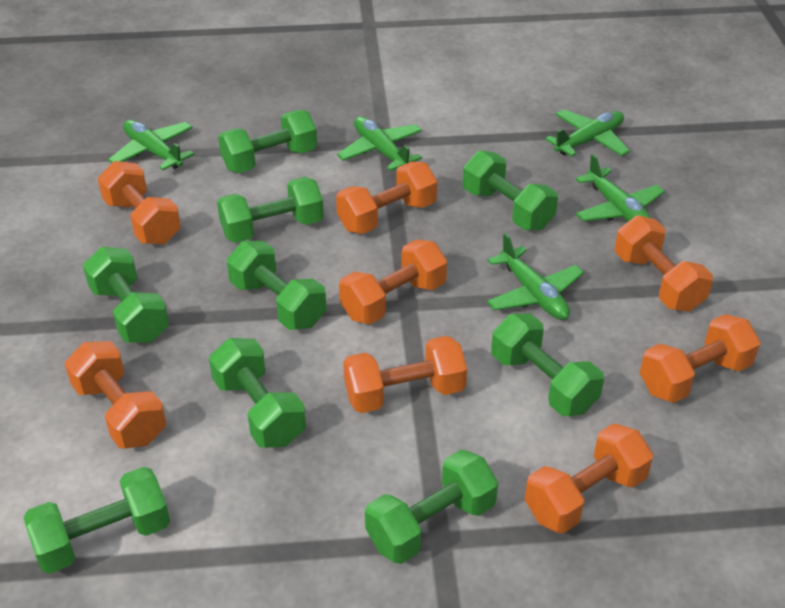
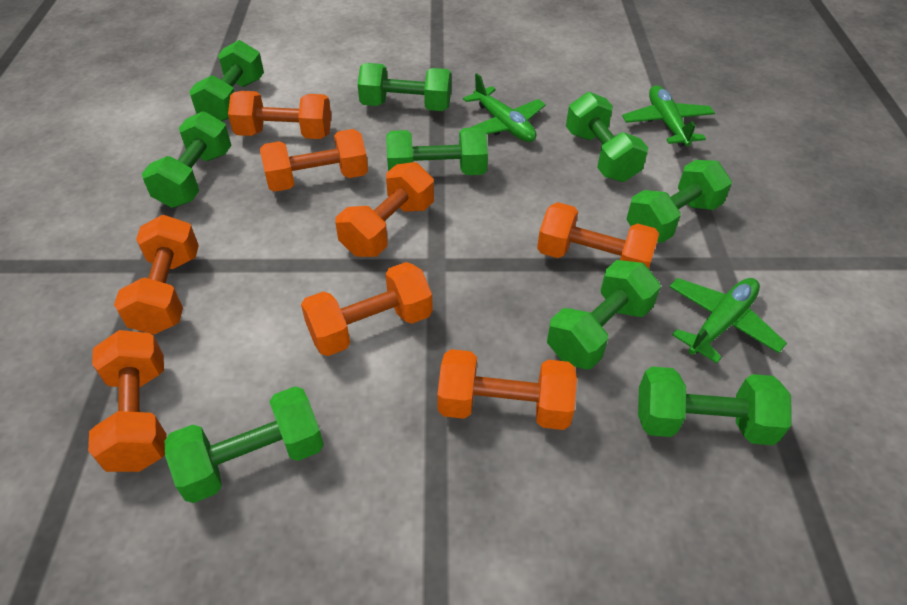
green plane: 5 -> 3

